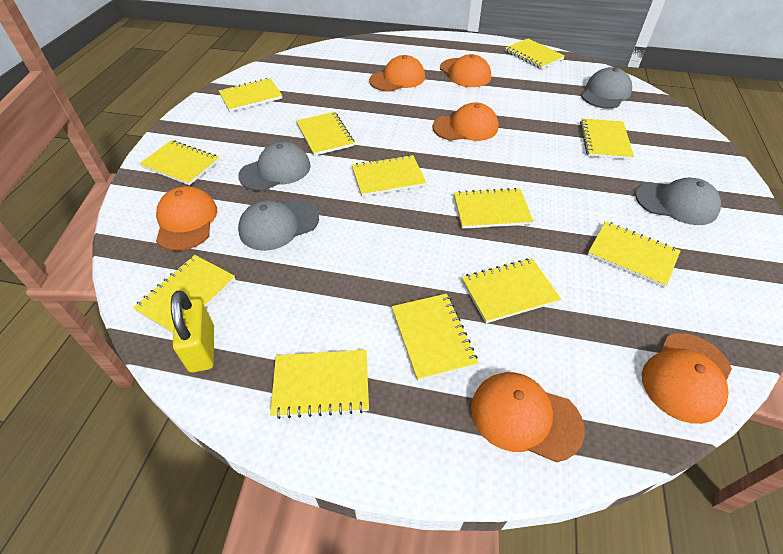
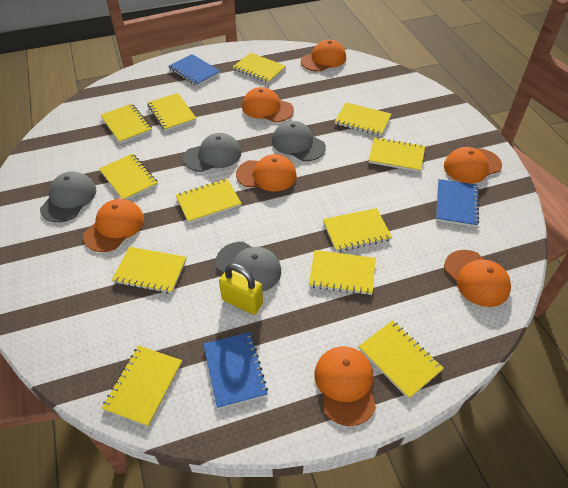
blue notebook: 0 -> 3
orange cap: 6 -> 7

